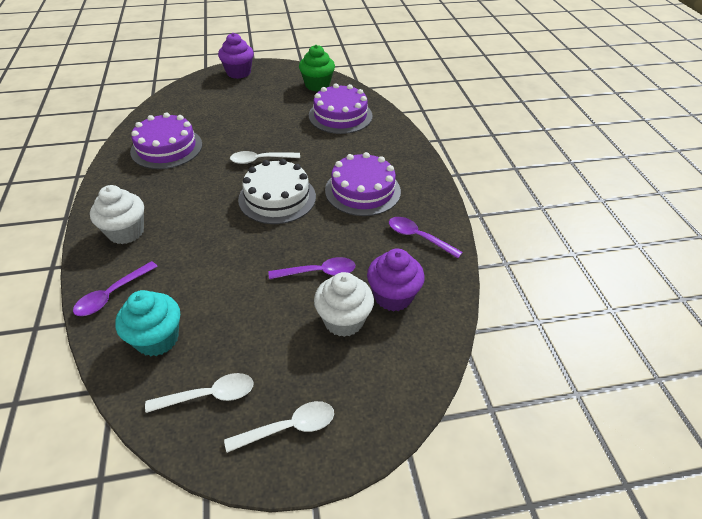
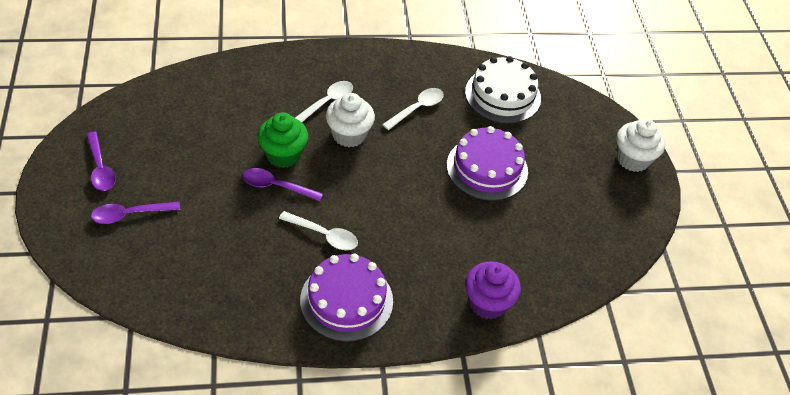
purple cake: 3 -> 2
purple cupcake: 2 -> 1
turquoise cupcake: 1 -> 0

